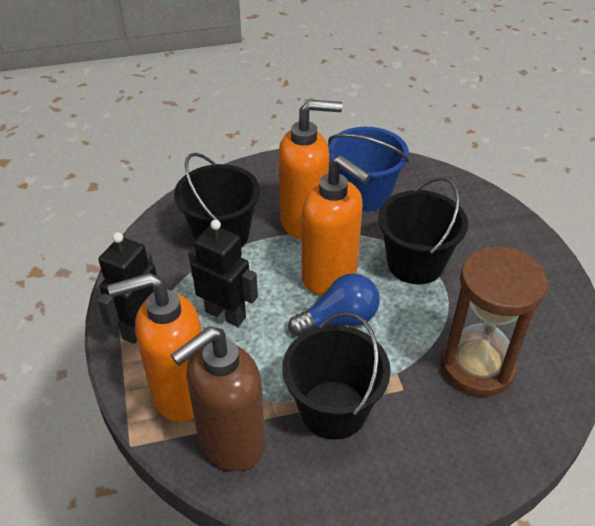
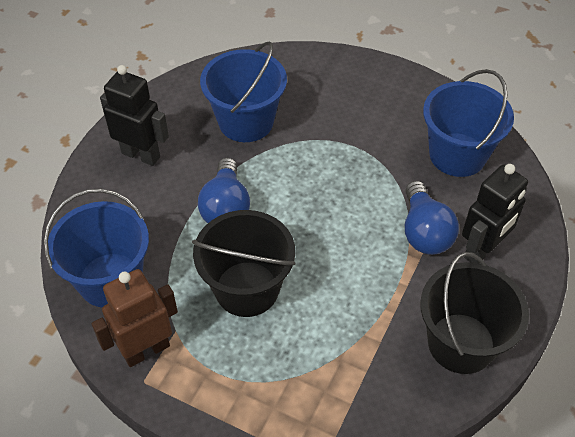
black bucket: 3 -> 2
blue bucket: 1 -> 3
blue light bulb: 1 -> 2
brown hourglass: 1 -> 0
brown robot: 0 -> 1
brown soap dispenser: 1 -> 0
orange soap dispenser: 3 -> 0

